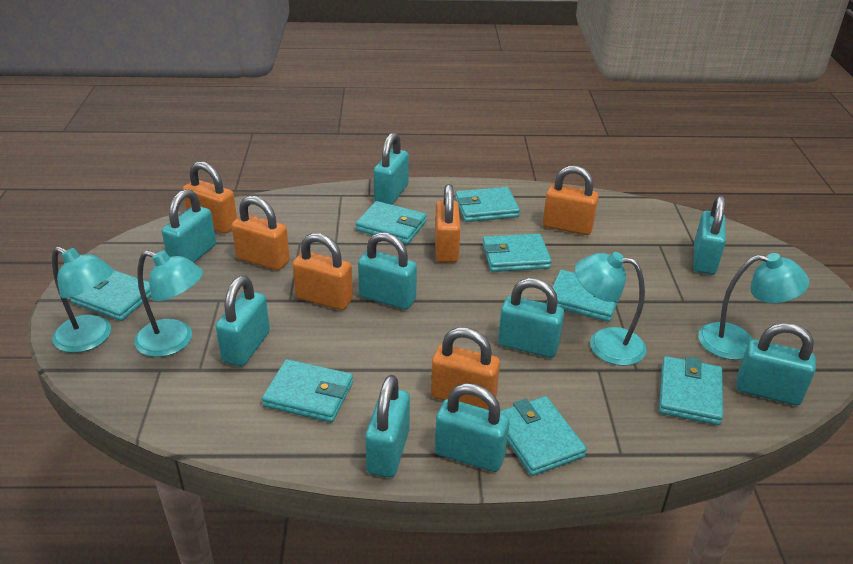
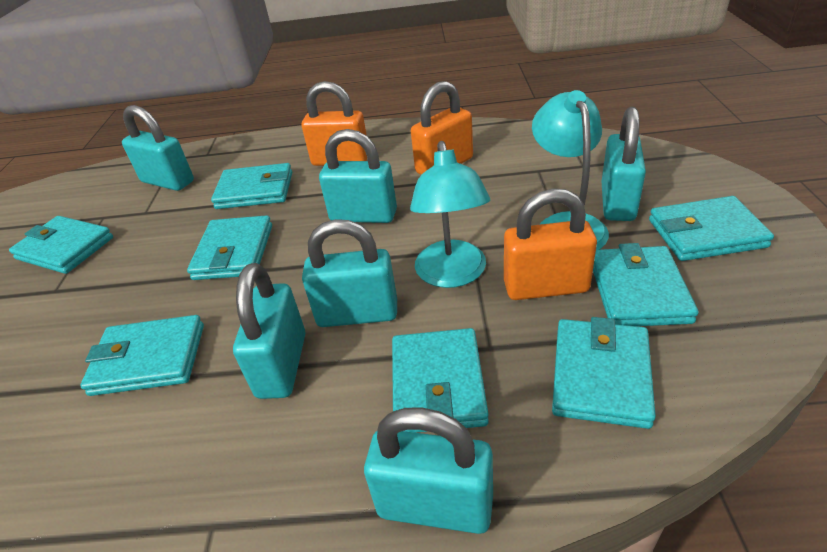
orange padlock: 6 -> 3
turquoise lamp: 4 -> 2
turquoise padlock: 9 -> 6

